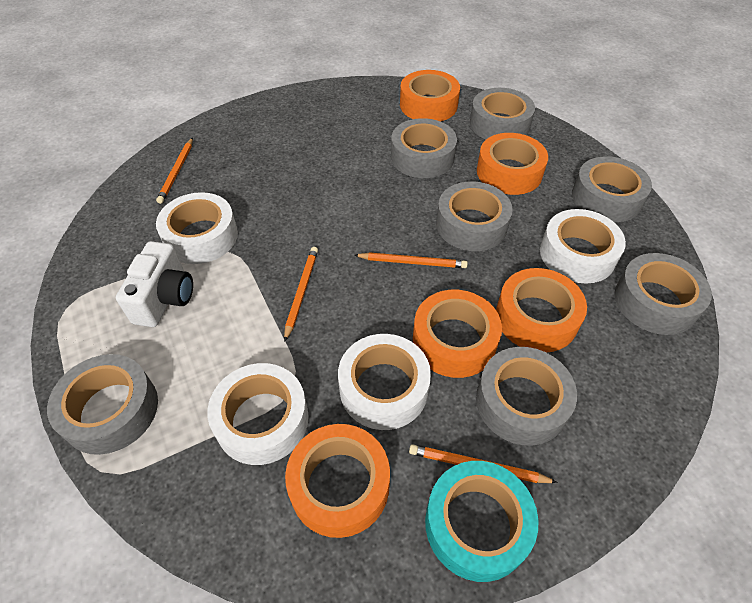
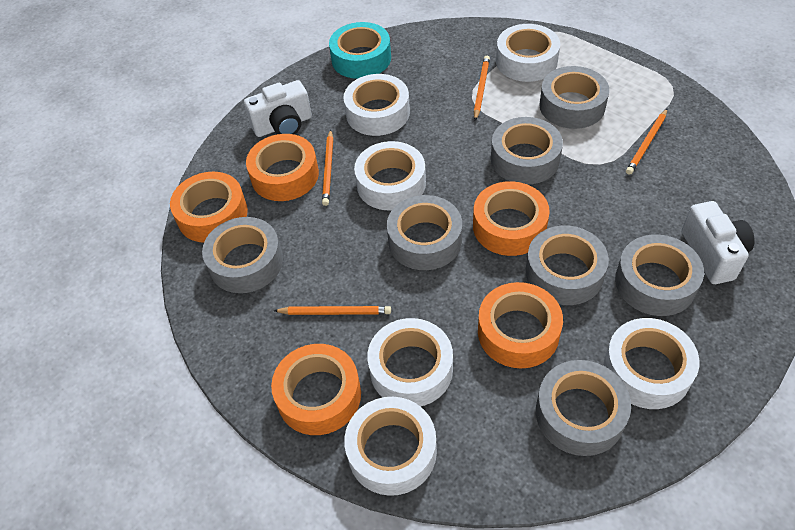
white camera: 1 -> 2
white tape: 4 -> 6

